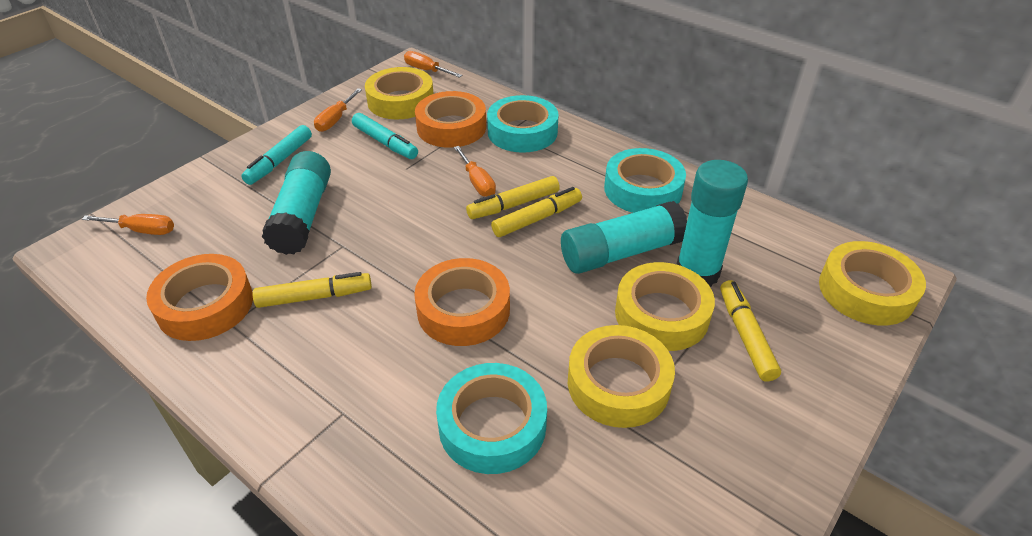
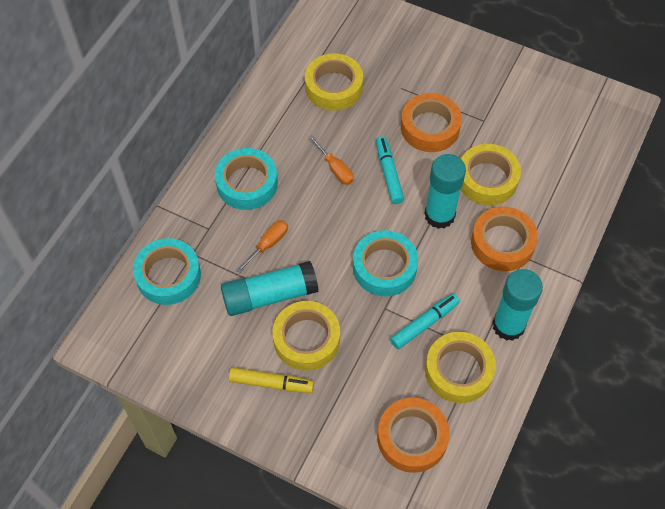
orange screwdriver: 4 -> 2
yellow marker: 4 -> 1

